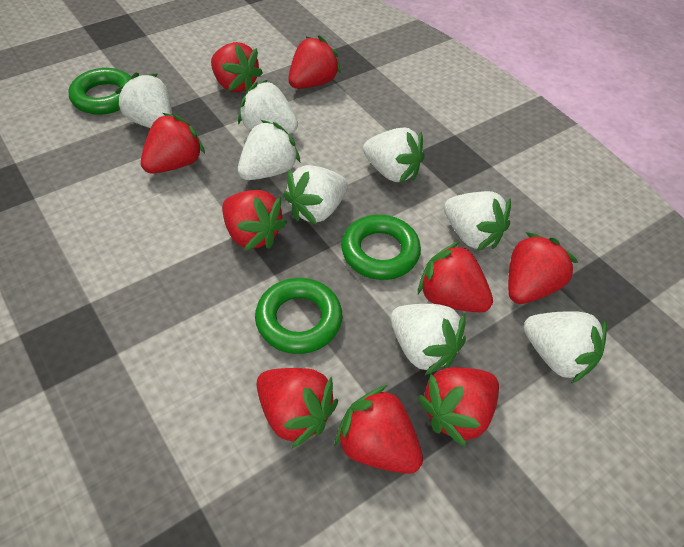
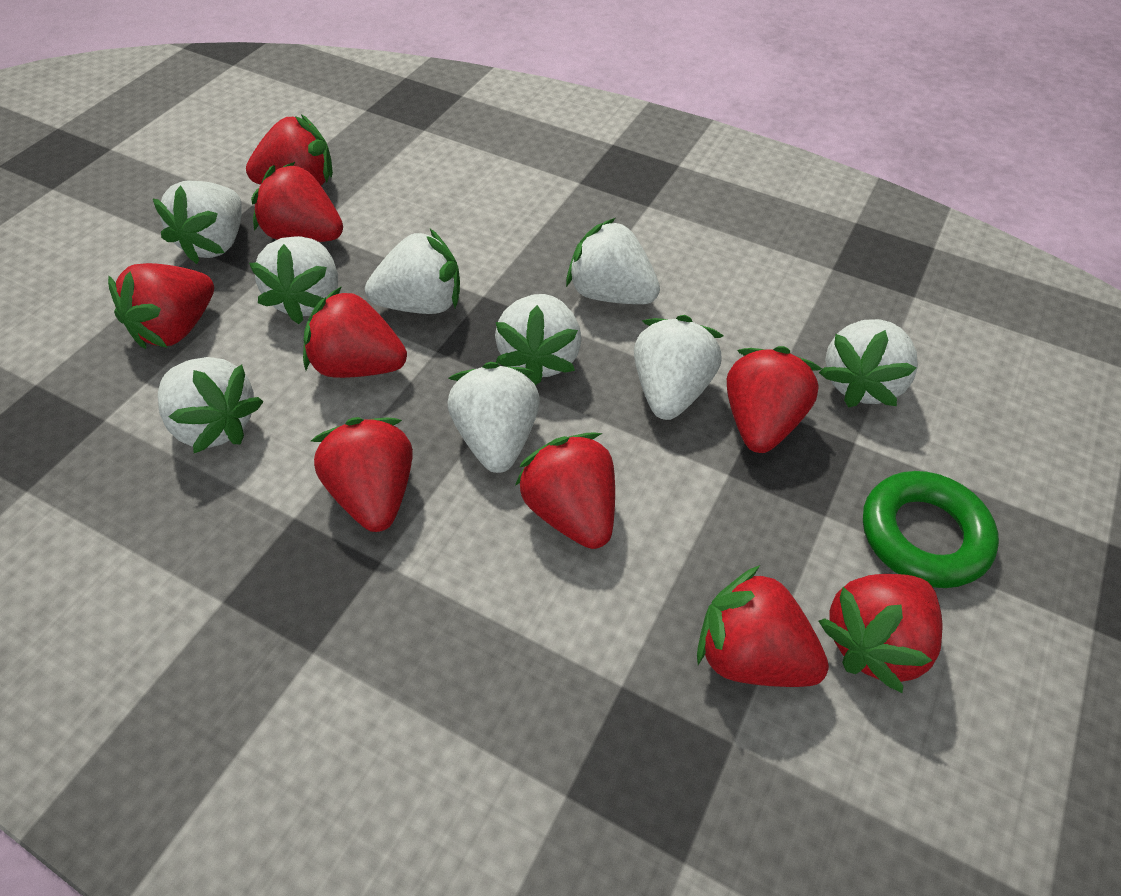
green ring: 3 -> 1
white strawberry: 8 -> 9

